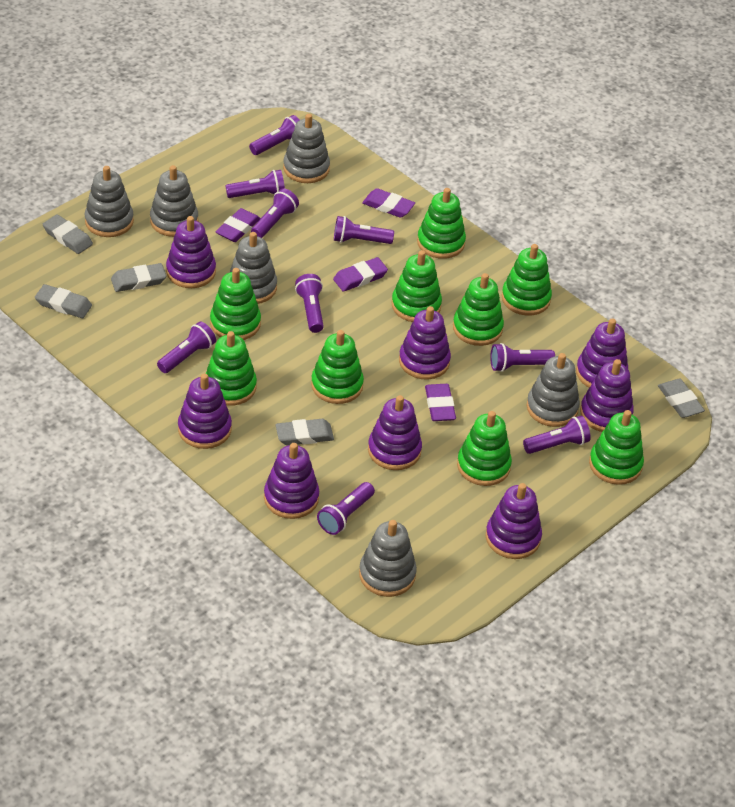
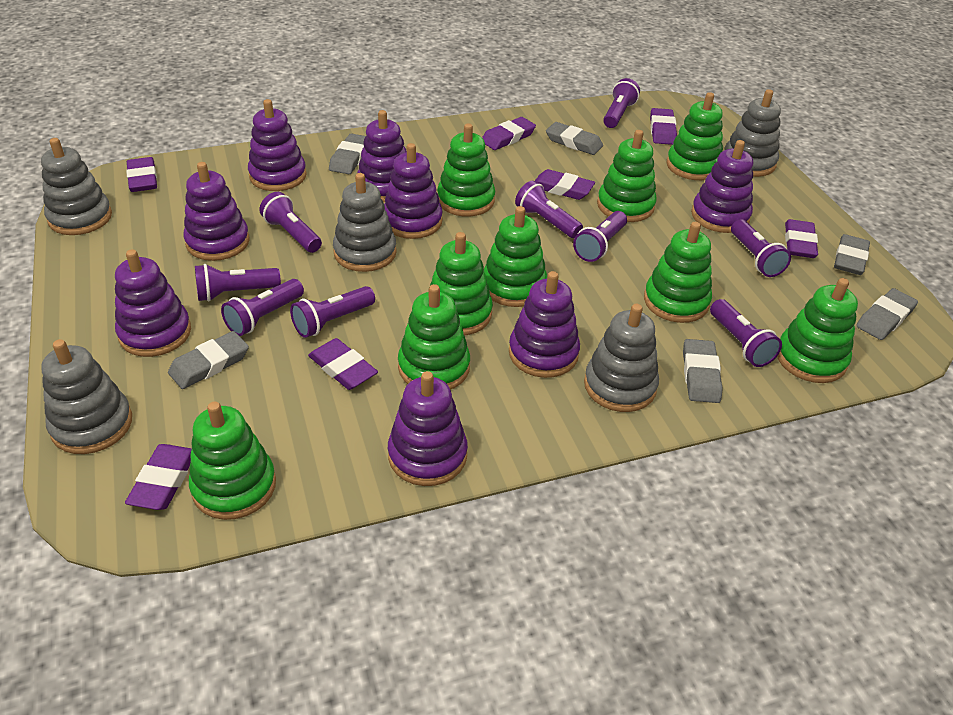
grey eraser: 5 -> 6
grey stacking toy: 6 -> 5
purple eraser: 4 -> 7

